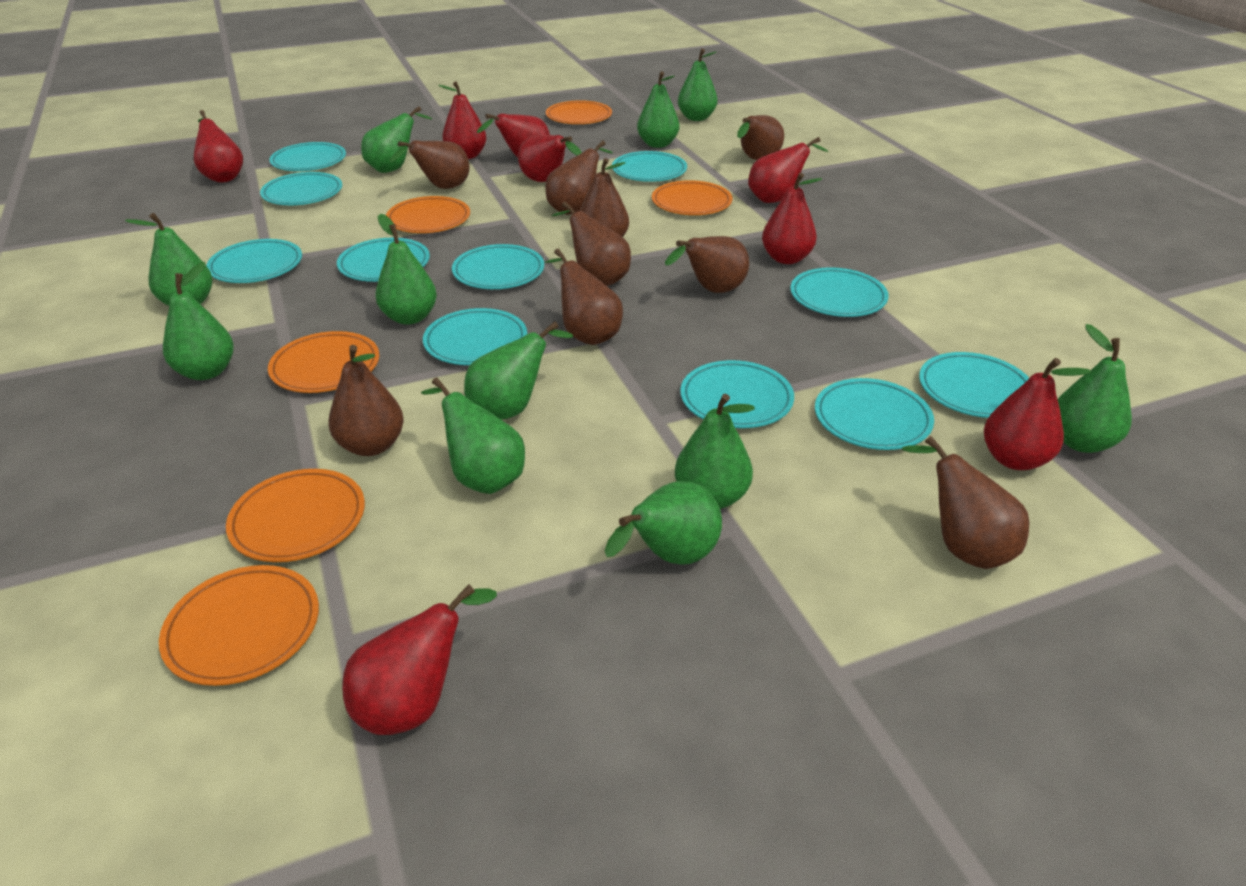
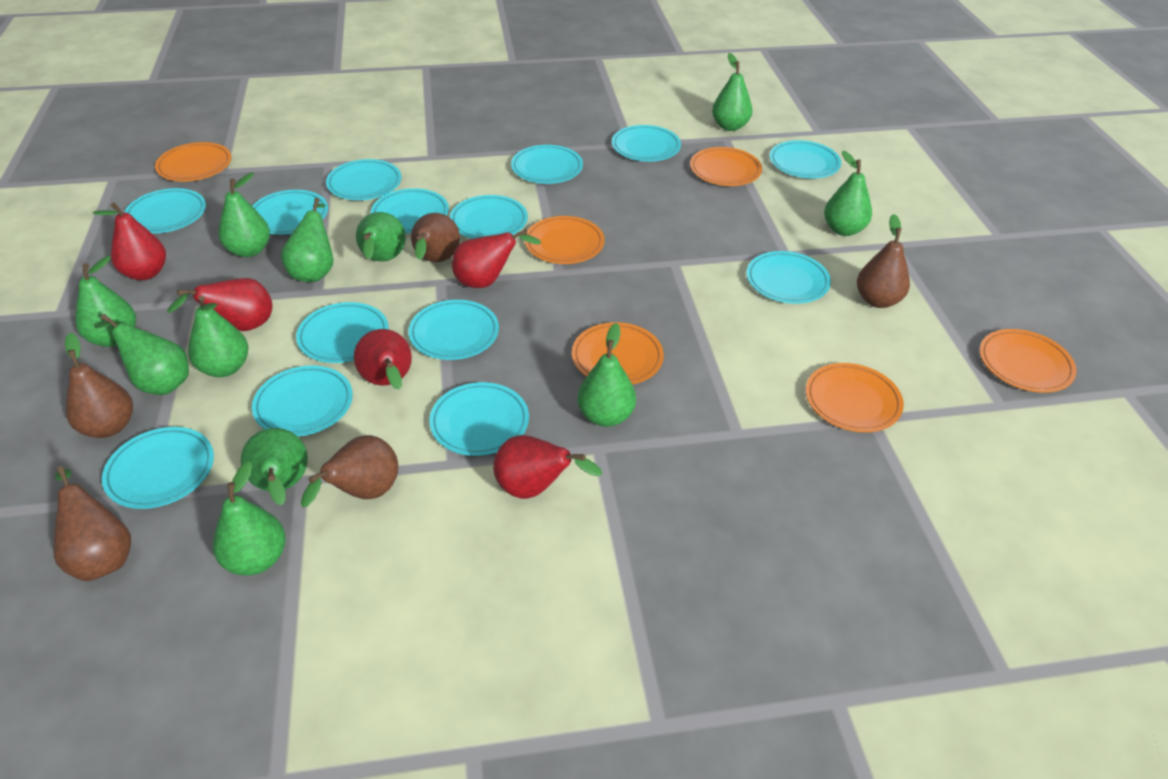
brown pear: 9 -> 5
red pear: 8 -> 5
turquoise plate: 11 -> 14

